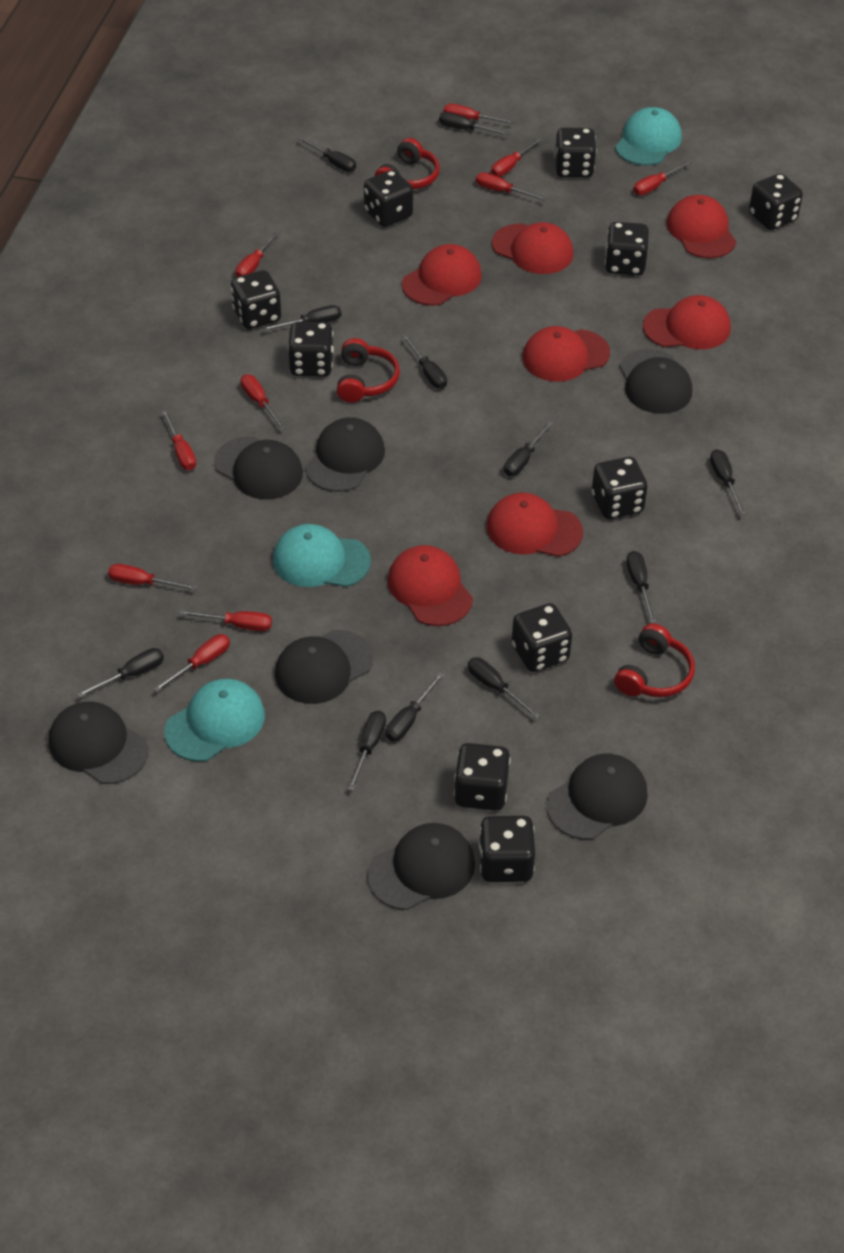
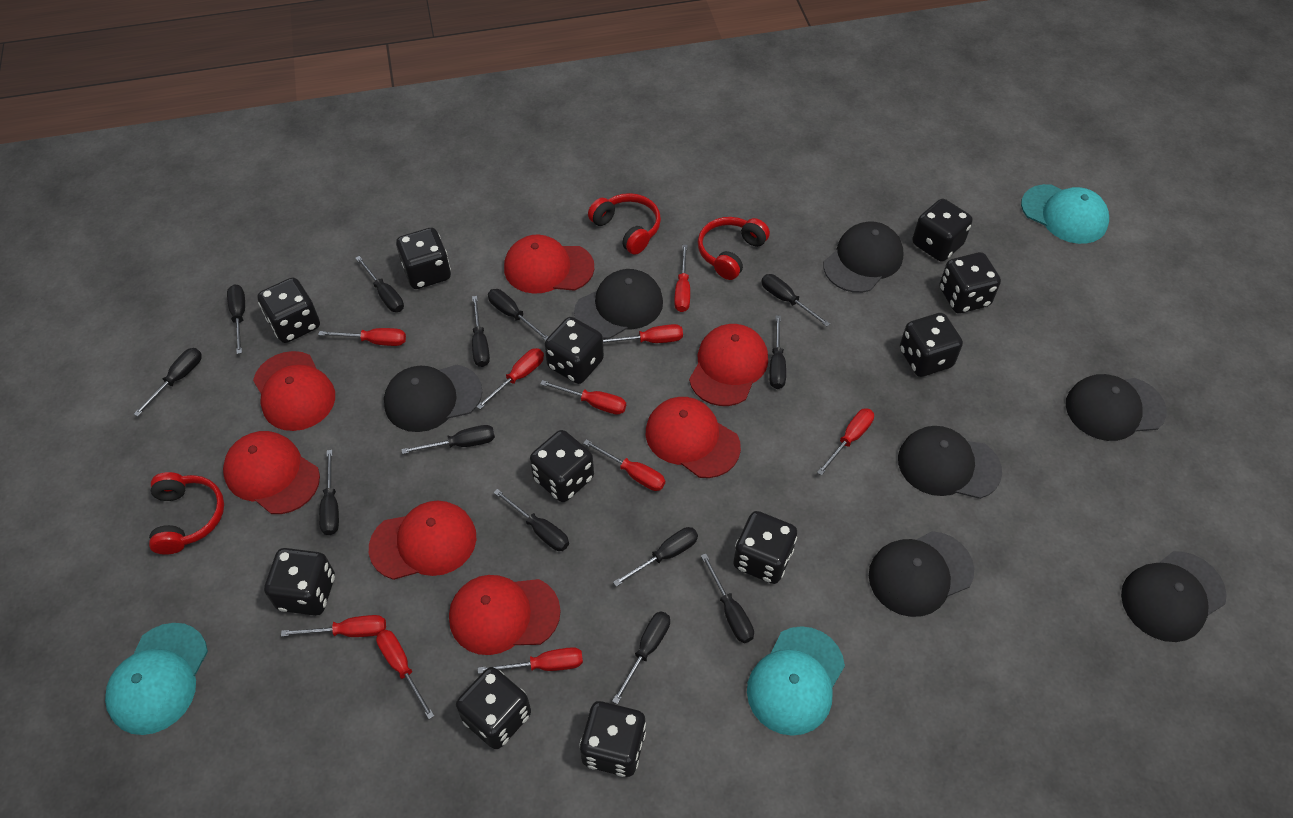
black dice: 10 -> 11
black screwdriver: 11 -> 13

